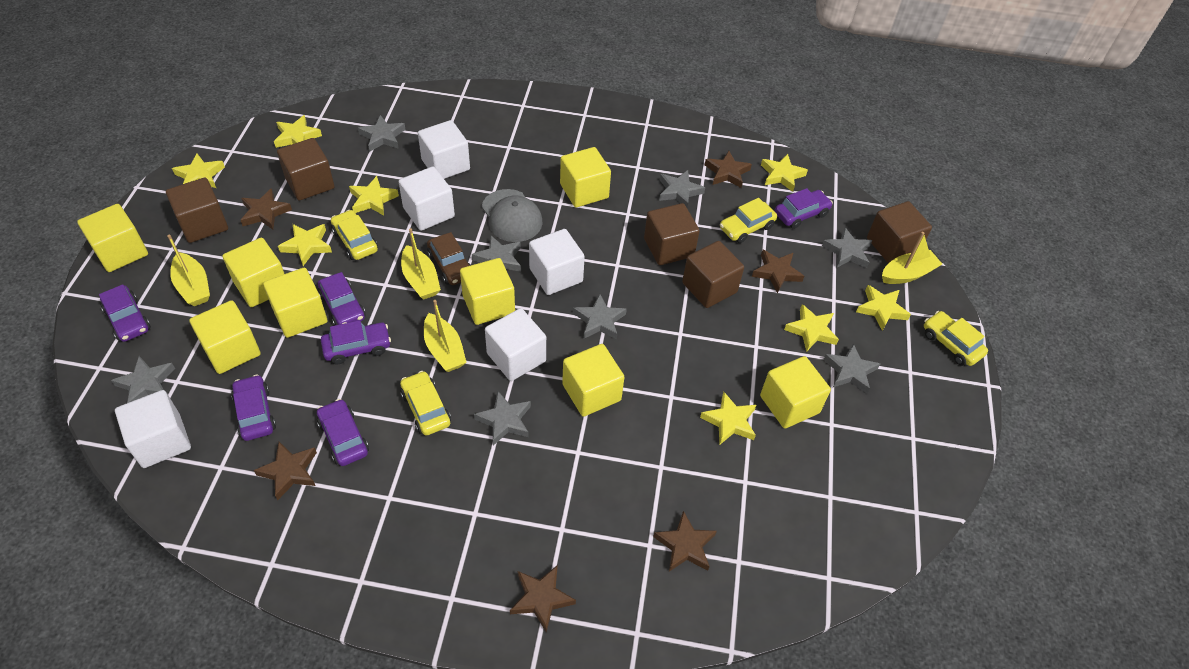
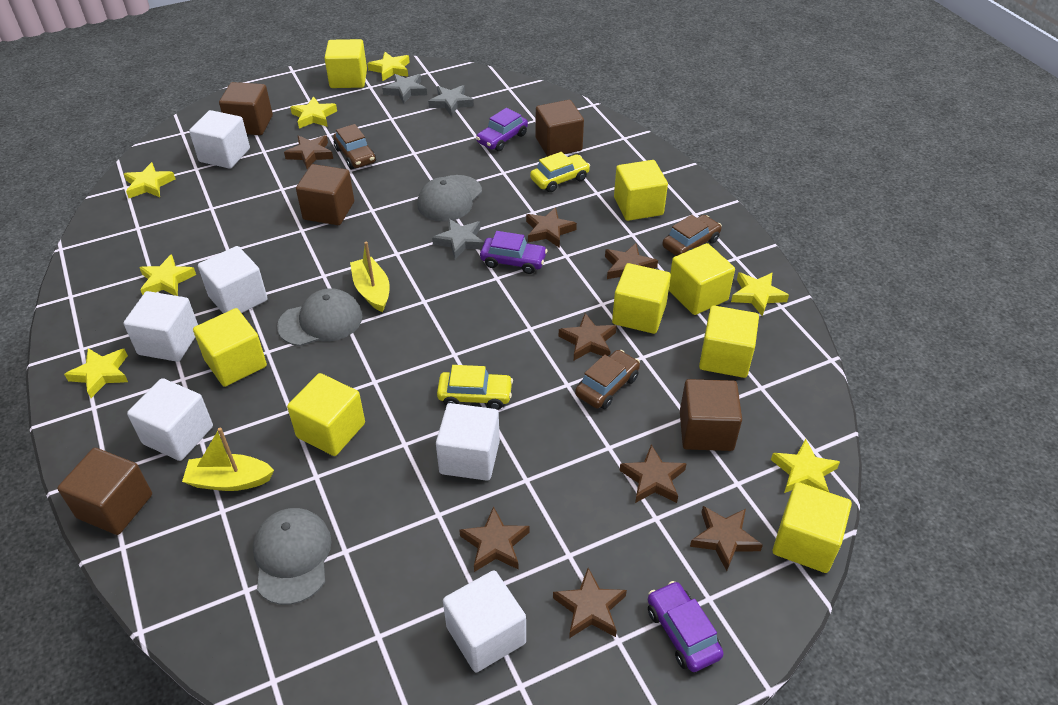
brown car: 1 -> 3
brown star: 6 -> 8
grey cap: 1 -> 3
grey star: 8 -> 3
purple car: 6 -> 3
white cube: 5 -> 6
yellow boat: 4 -> 2
yellow car: 4 -> 2
yellow star: 8 -> 7

